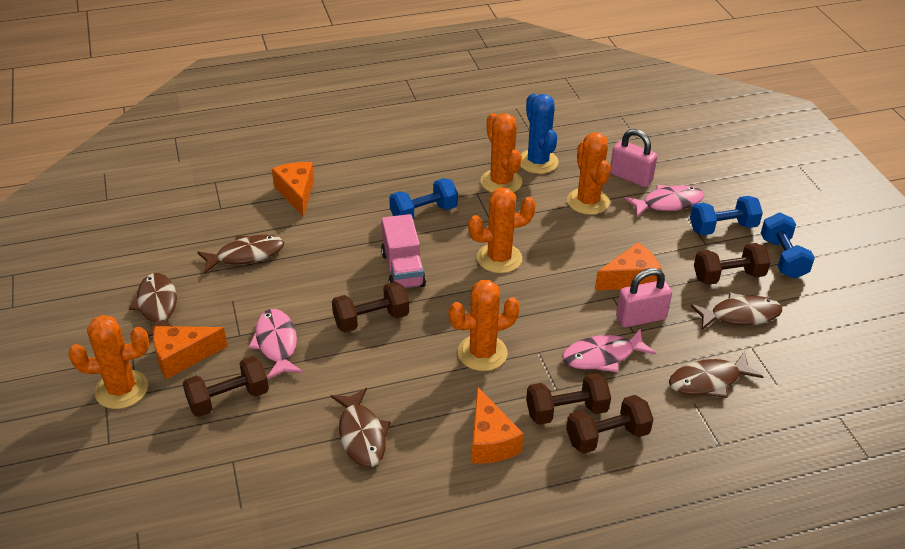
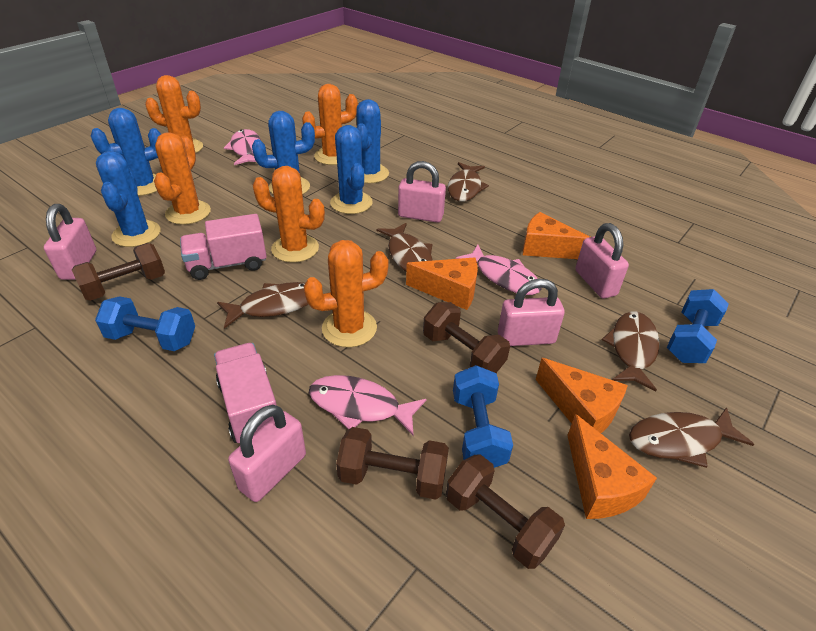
blue cactus: 1 -> 5
brown dumbbell: 5 -> 4
pink padlock: 2 -> 5
pink truck: 1 -> 2

